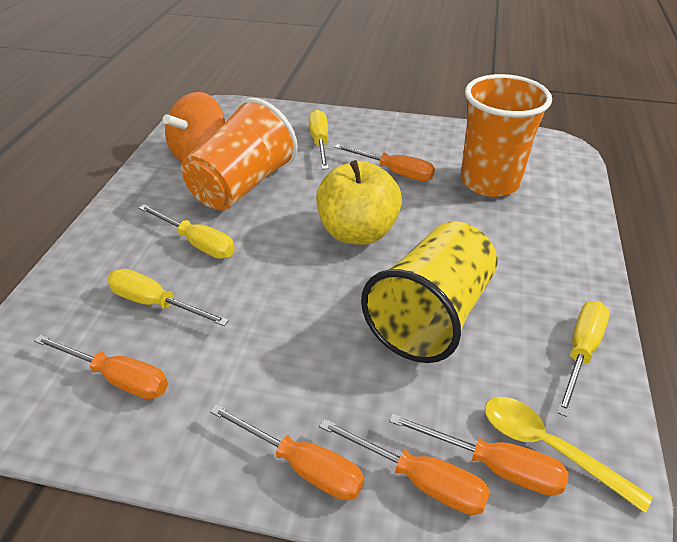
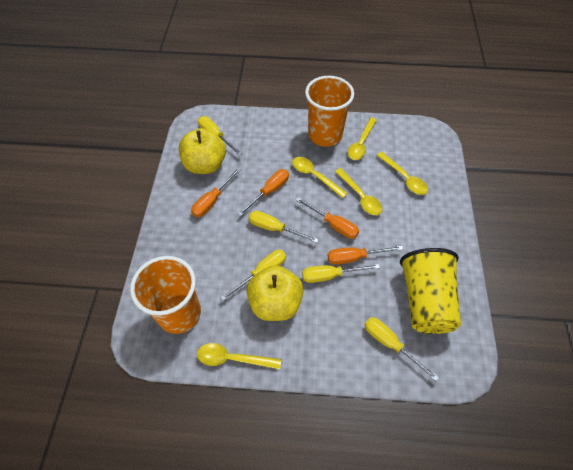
orange screwdriver: 5 -> 4
orange spinning top: 1 -> 0
yellow apple: 1 -> 2
yellow screwdriver: 4 -> 5
yellow spoon: 1 -> 5

